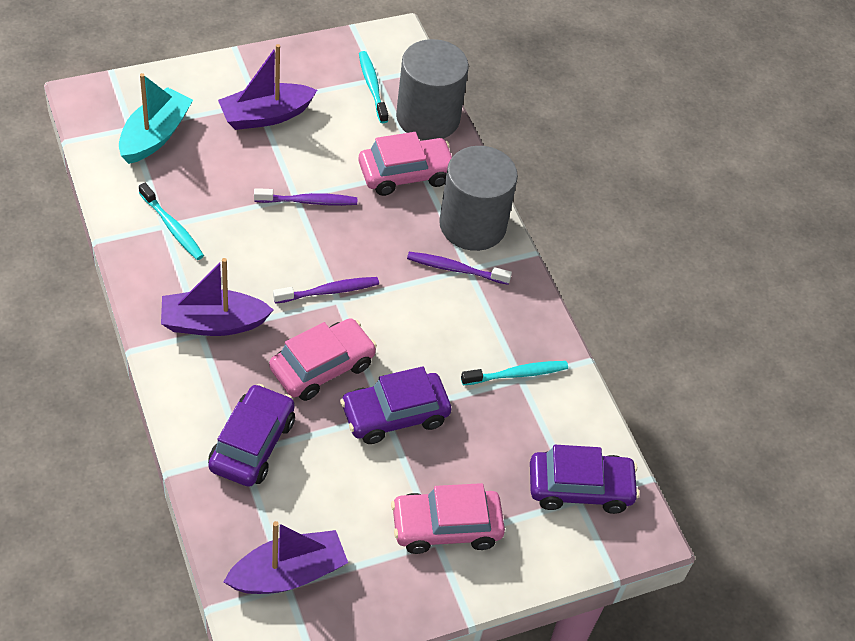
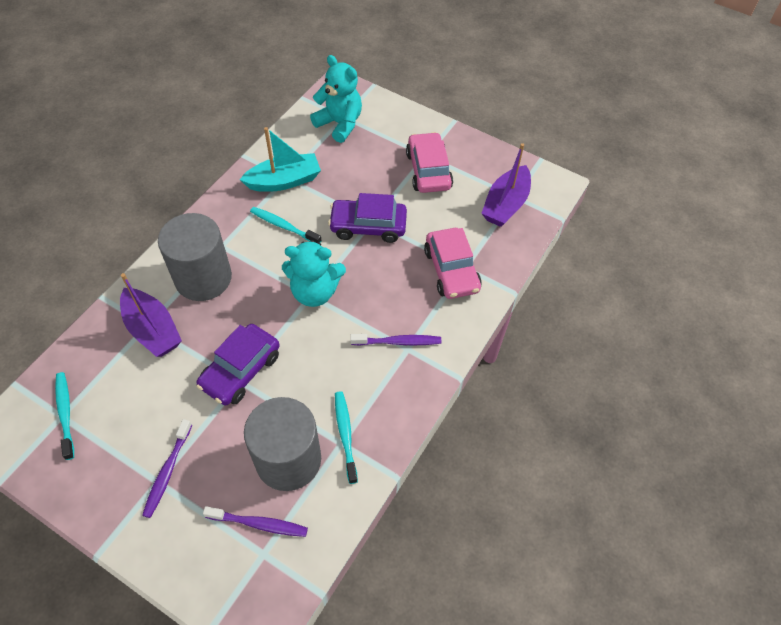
pink car: 3 -> 2
purple boat: 3 -> 2
purple car: 3 -> 2
turquoise teddy bear: 0 -> 2

